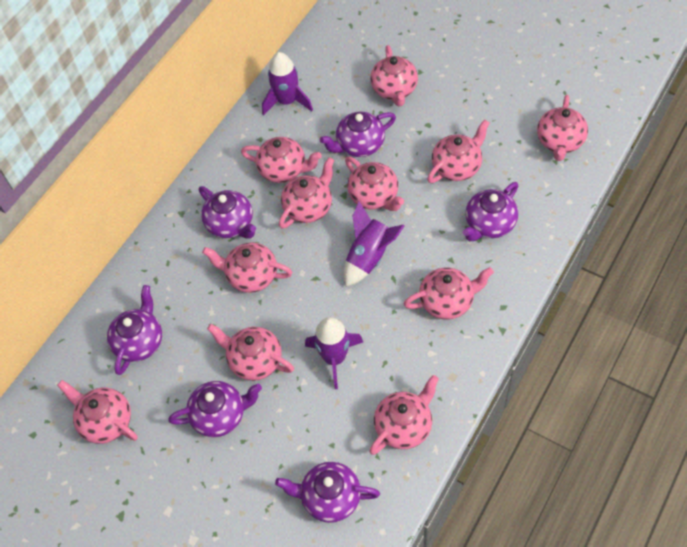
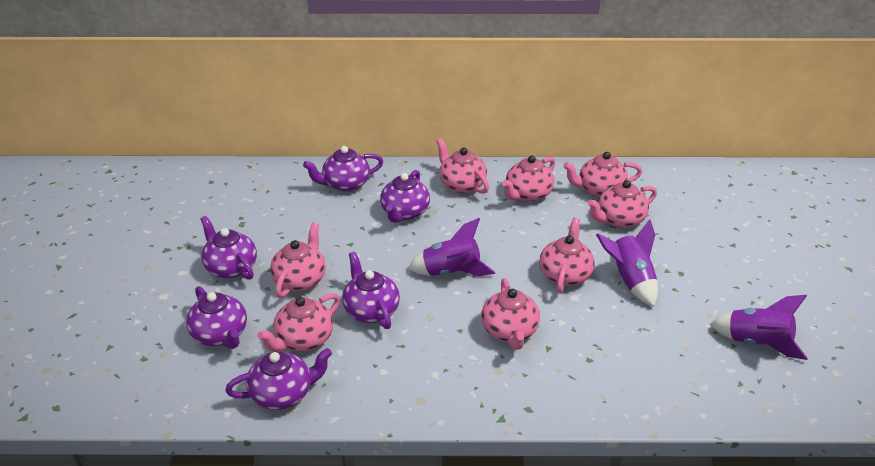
pink teapot: 11 -> 8

